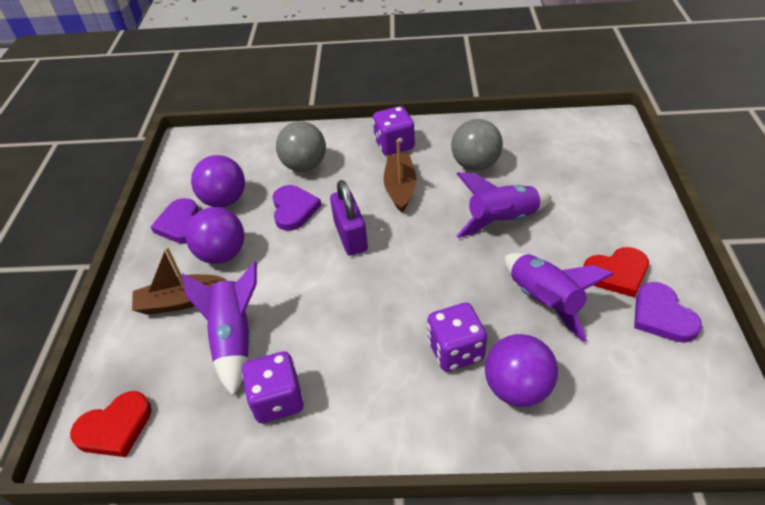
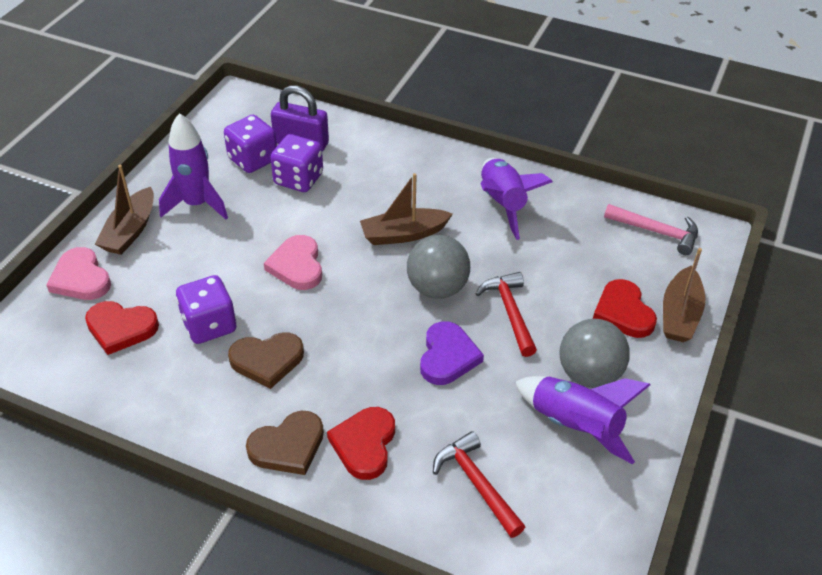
brown boat: 2 -> 3
brown heart: 0 -> 2
pink hammer: 0 -> 1
pink heart: 0 -> 2
purple ball: 3 -> 0
purple heart: 3 -> 1
red hammer: 0 -> 2
red heart: 2 -> 3

